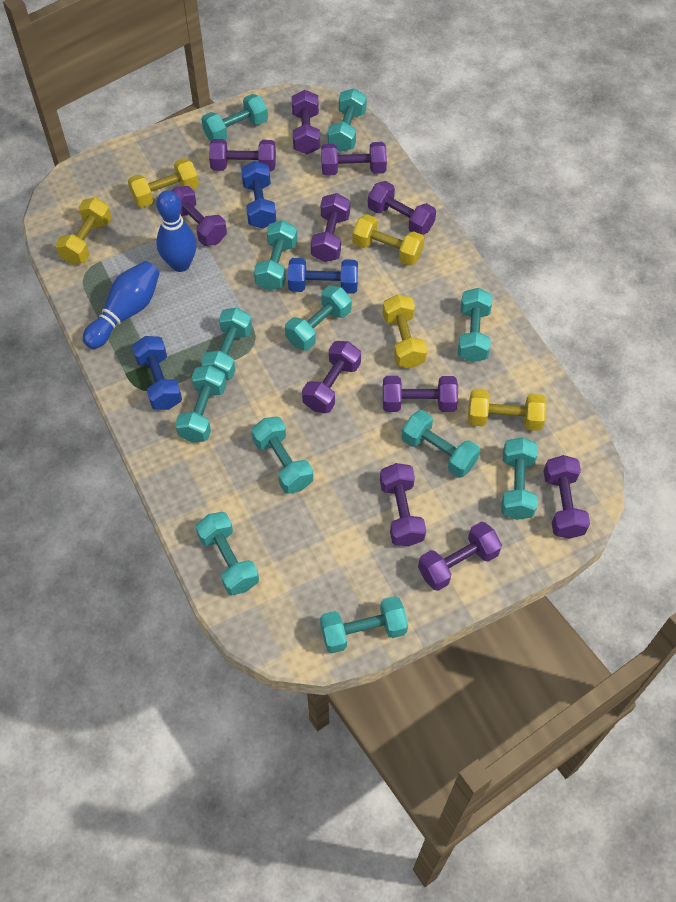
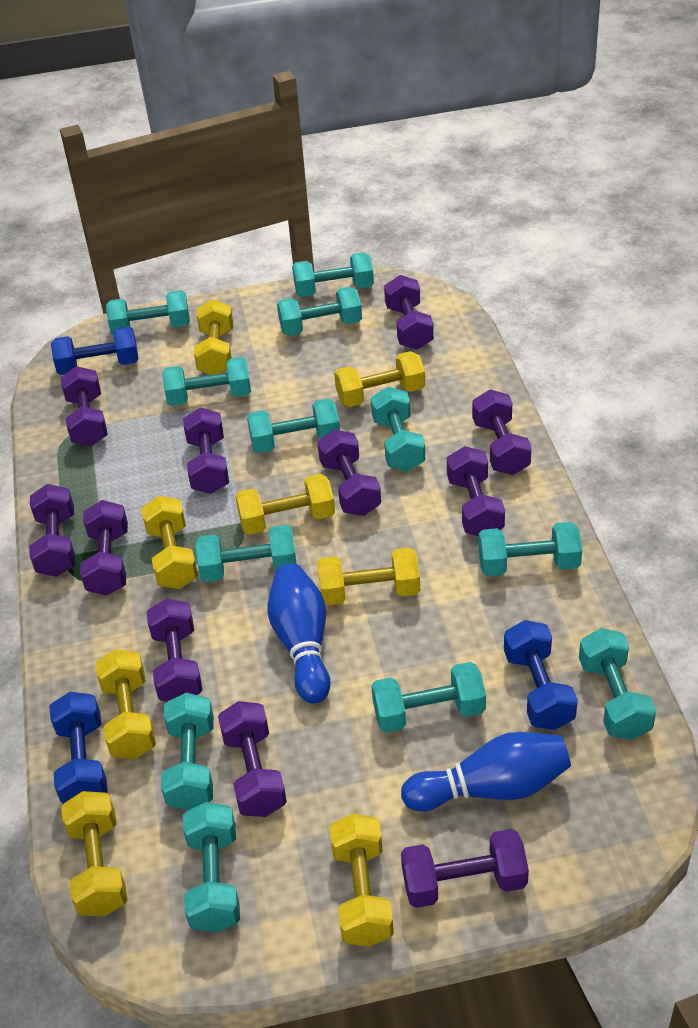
yellow dumbbell: 5 -> 8

